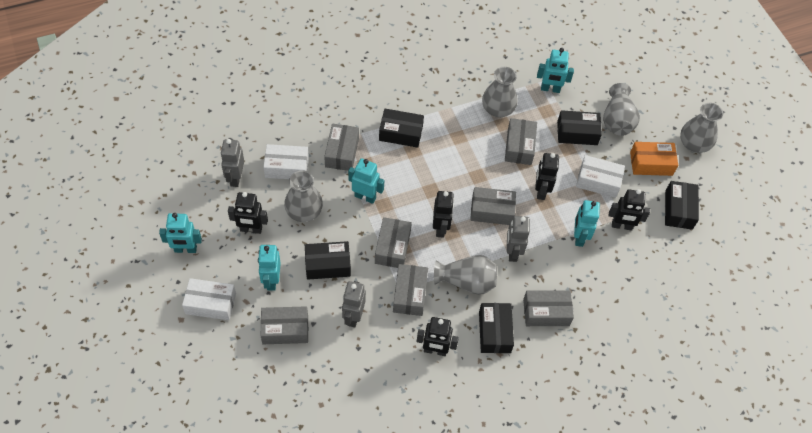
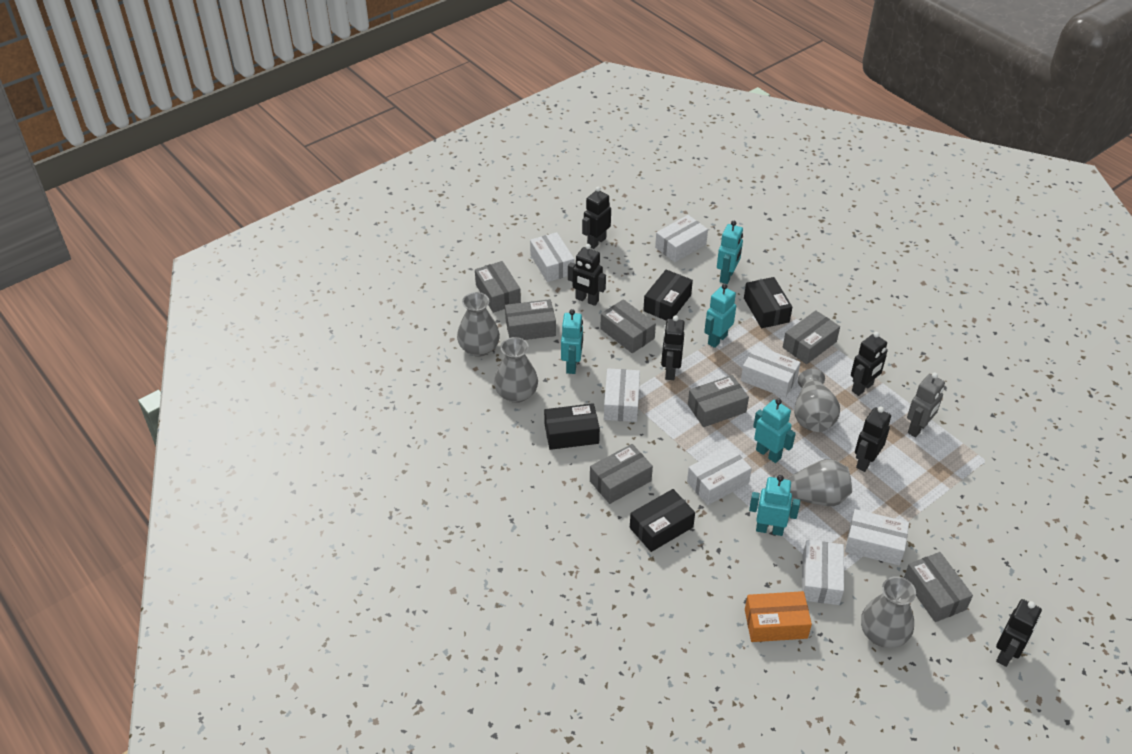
black box: 5 -> 4
black robot: 5 -> 6
grey robot: 3 -> 1
white box: 3 -> 7

